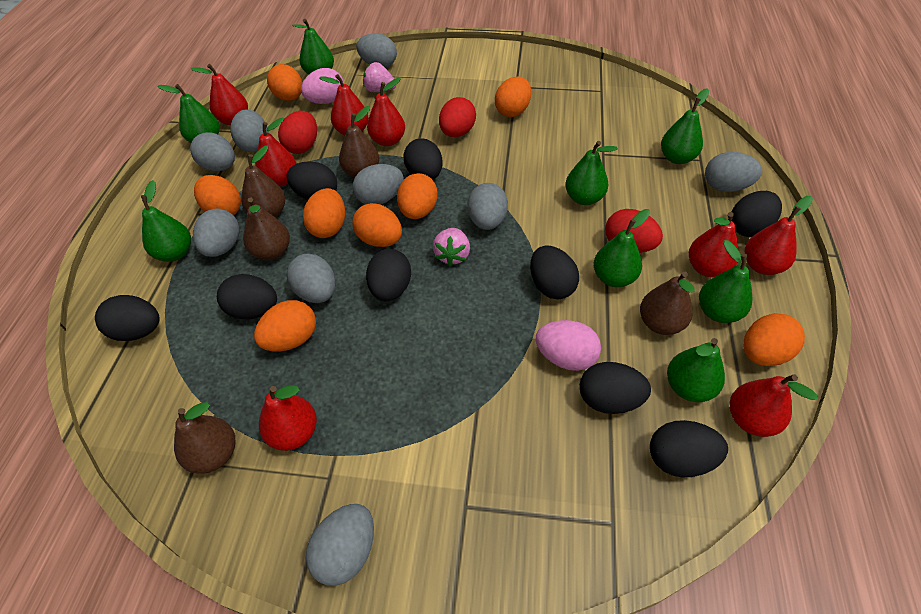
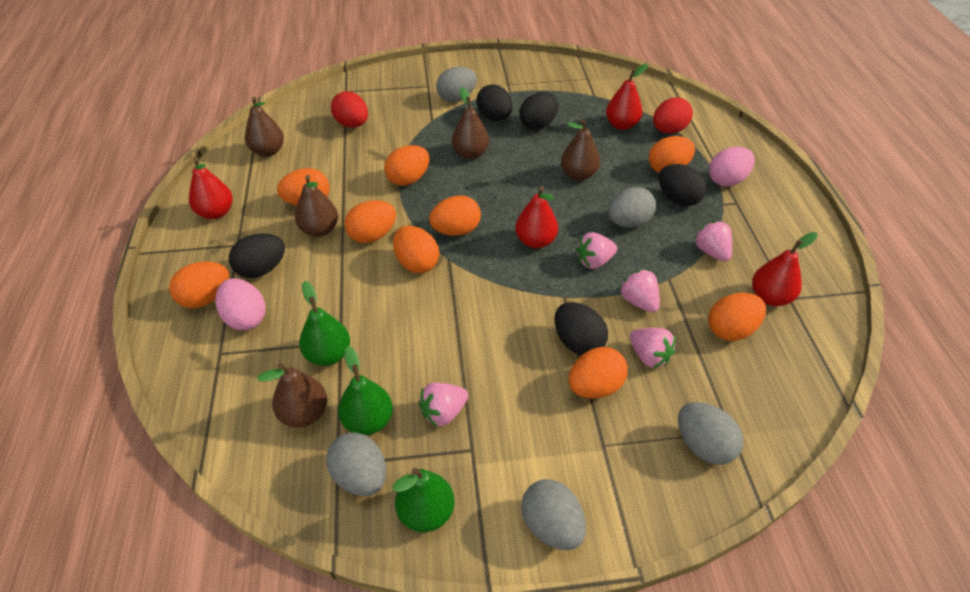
black egg: 9 -> 5
green pear: 8 -> 3
grey egg: 9 -> 5
orange egg: 8 -> 9
pink strawberry: 2 -> 5
red egg: 3 -> 2
red pear: 8 -> 4

